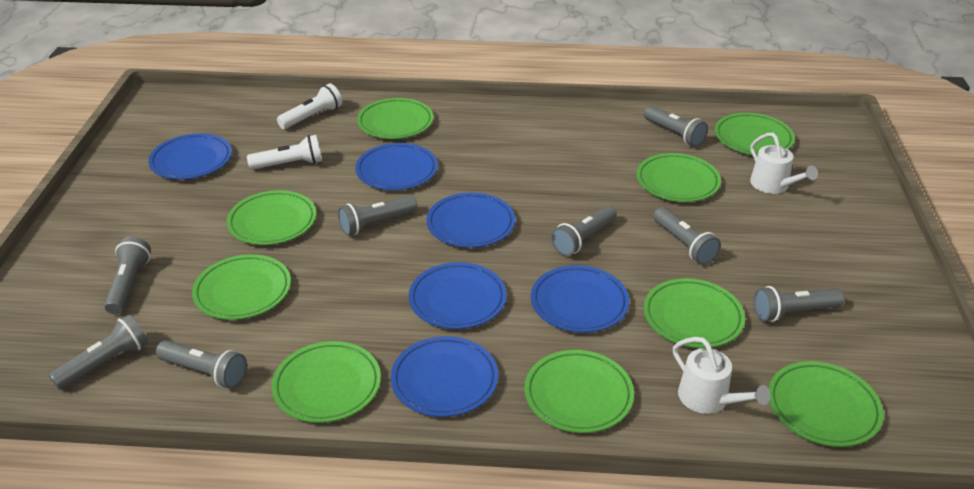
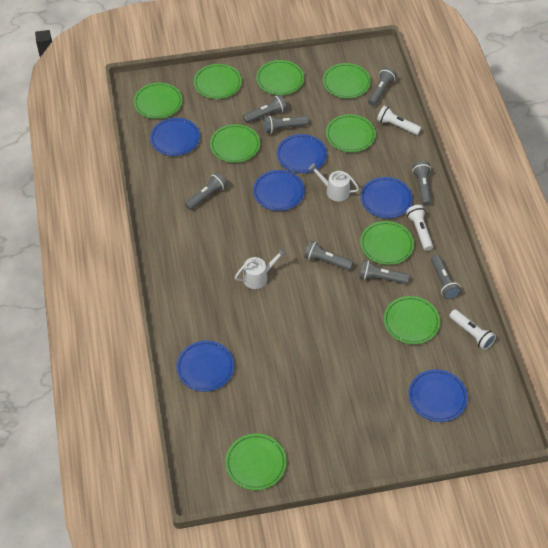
white flashlight: 2 -> 3

